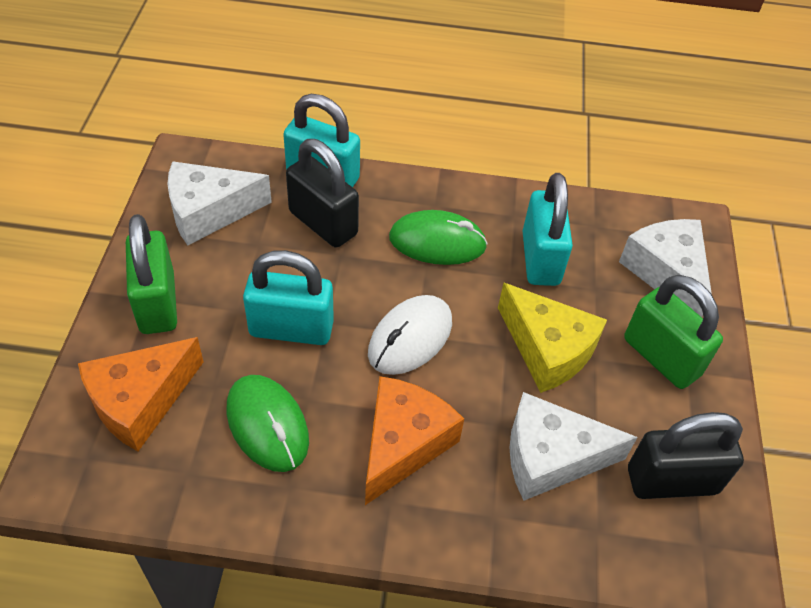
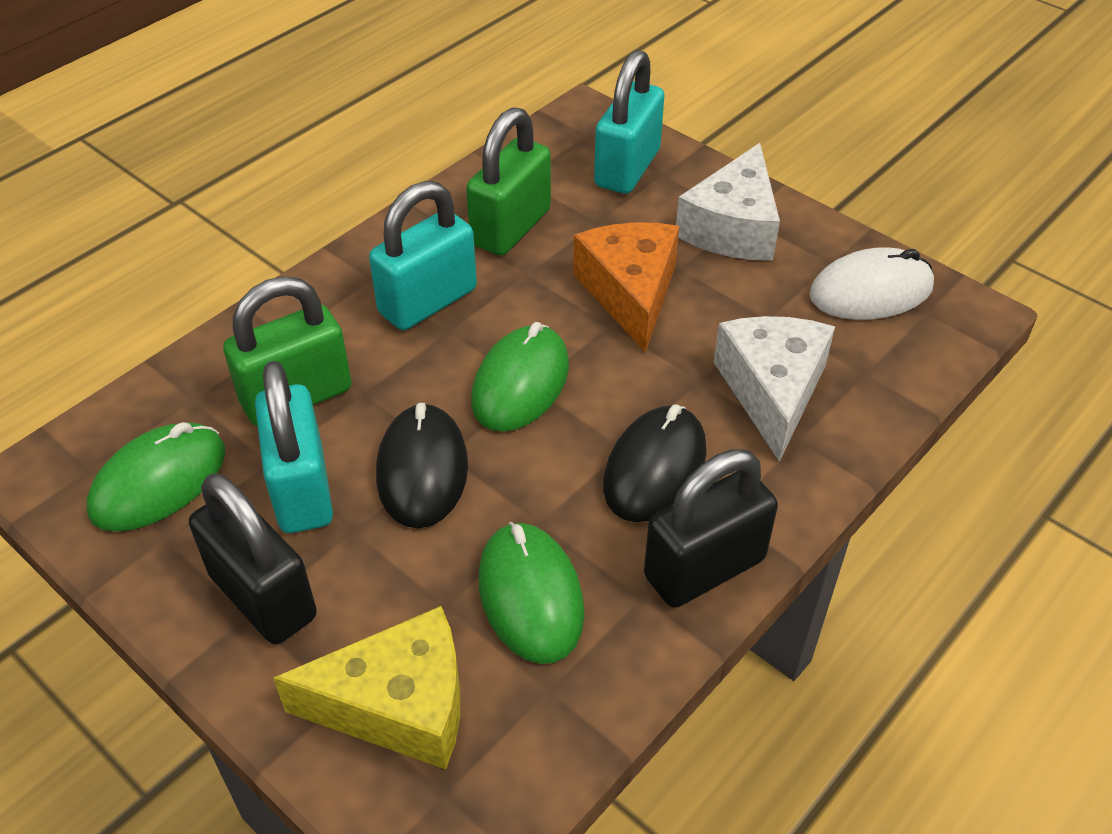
black mouse: 0 -> 2
green mouse: 2 -> 3
orange cheese: 2 -> 1
white cheese: 3 -> 2

